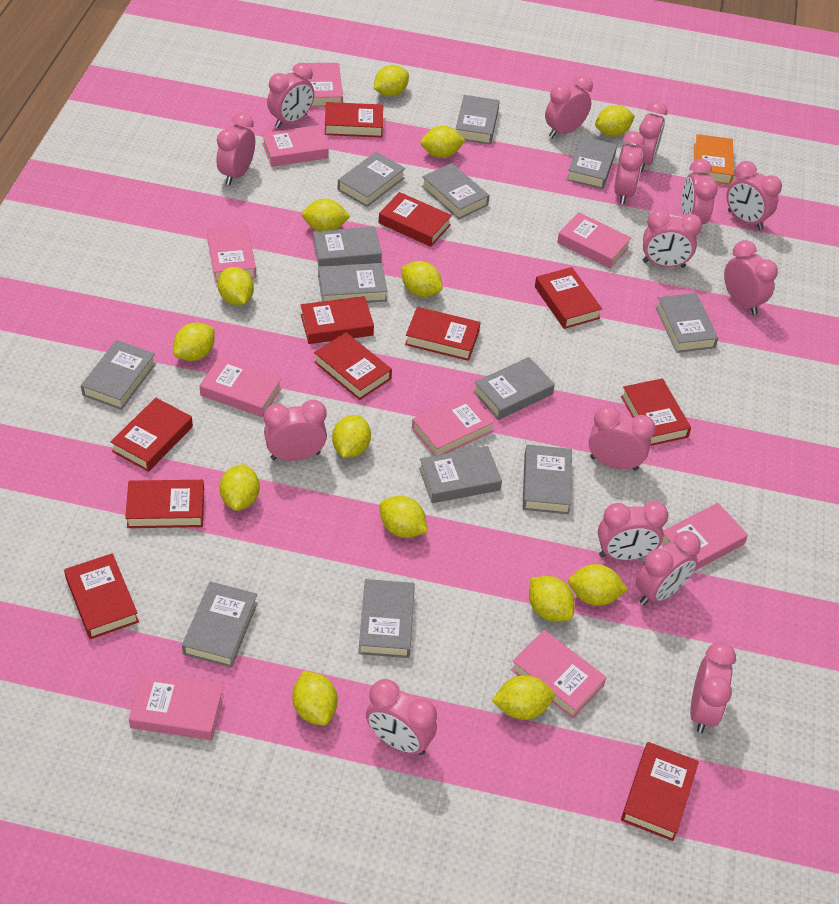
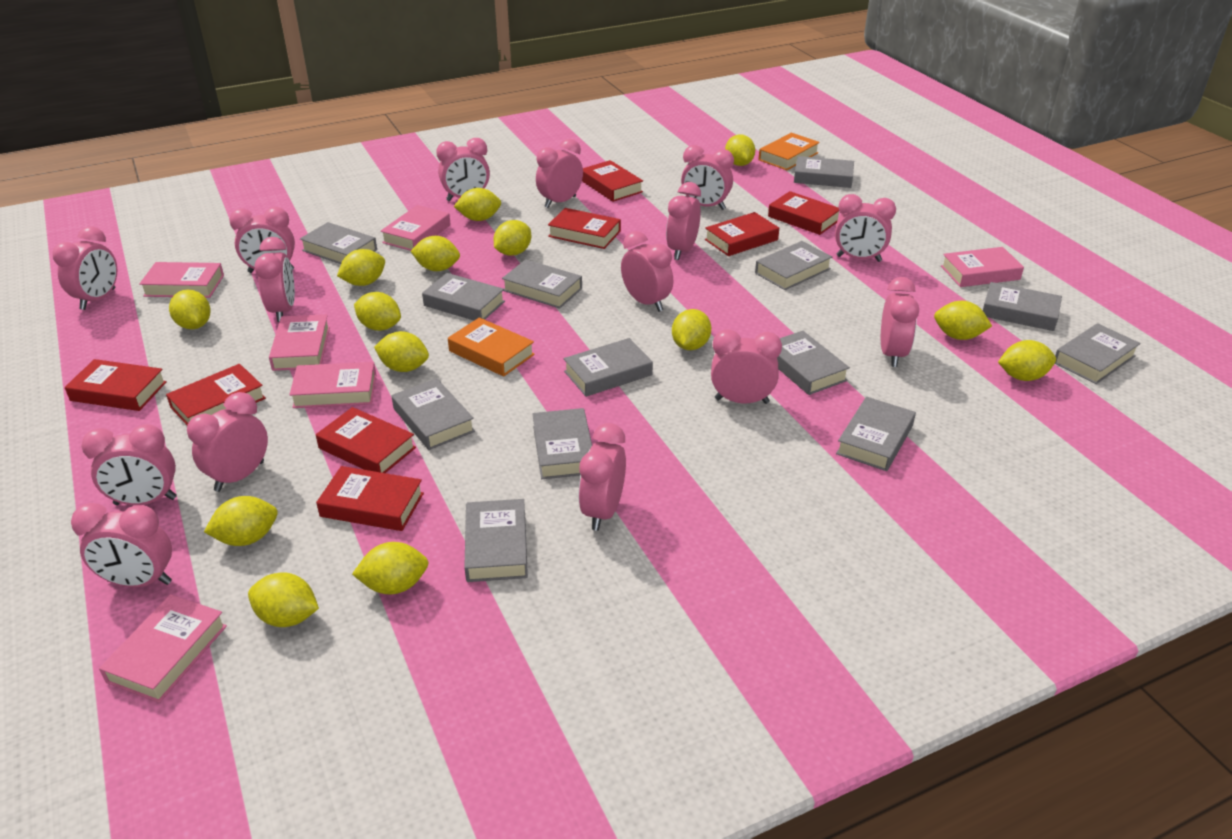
orange book: 1 -> 2
pink book: 9 -> 6
red book: 11 -> 8

